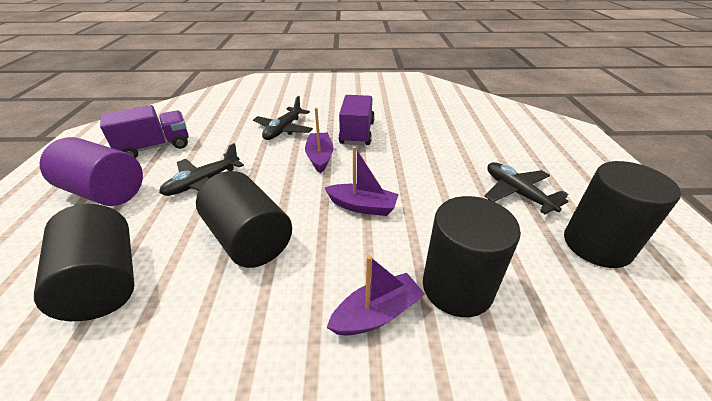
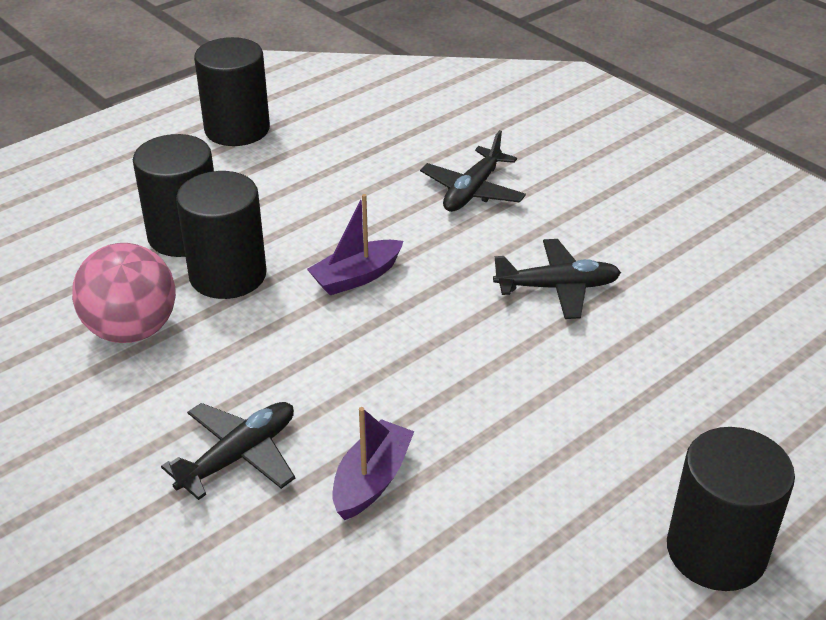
pink ball: 0 -> 1
purple boat: 3 -> 2
purple cylinder: 1 -> 0
purple truck: 2 -> 0

